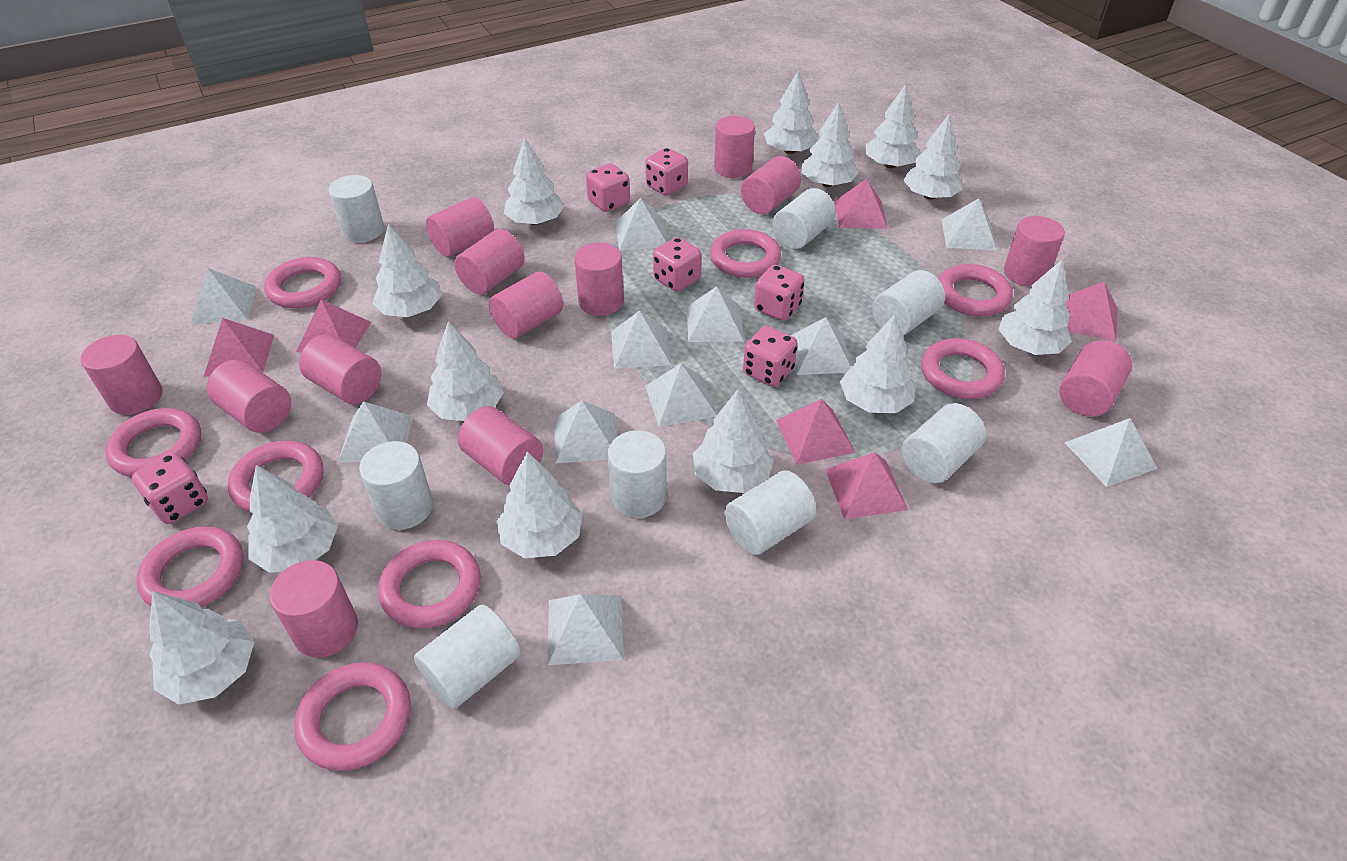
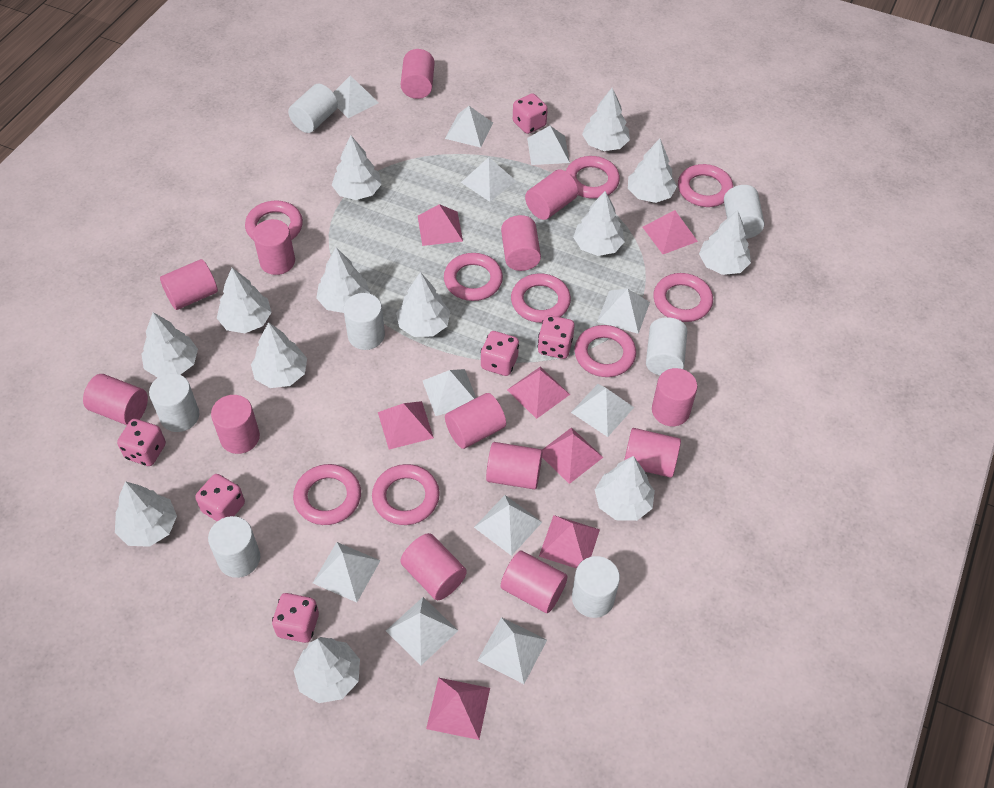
pink pyramid: 6 -> 7
white cylinder: 8 -> 7

